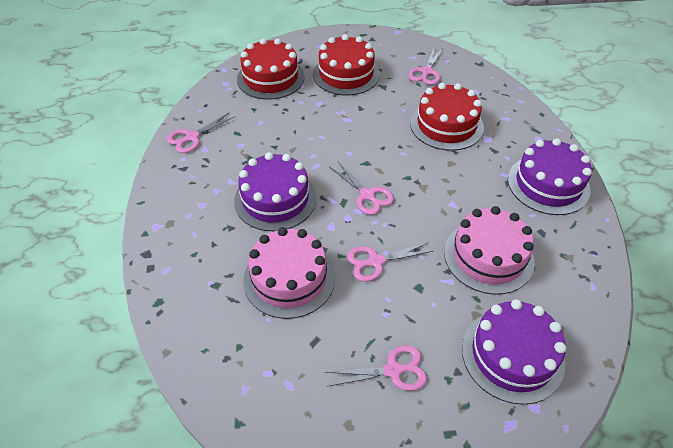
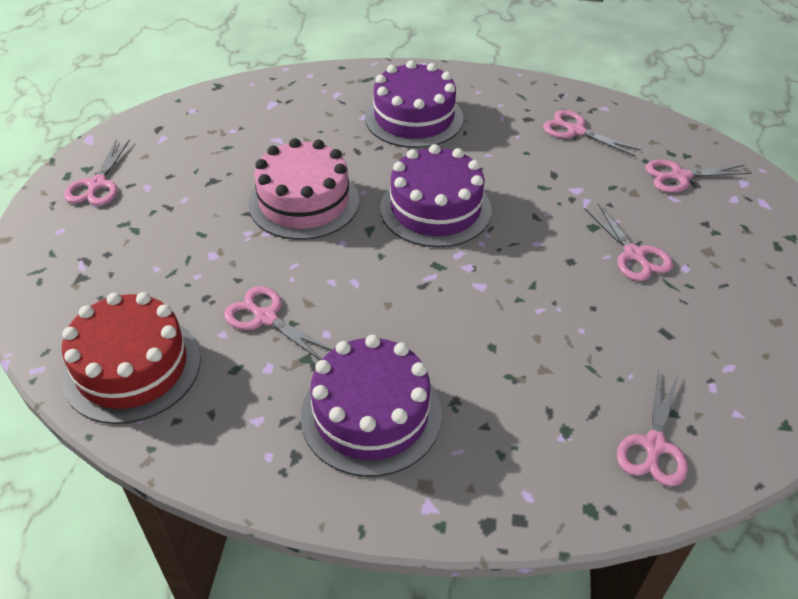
pink cake: 2 -> 1
pink scissors: 5 -> 6
red cake: 3 -> 1

